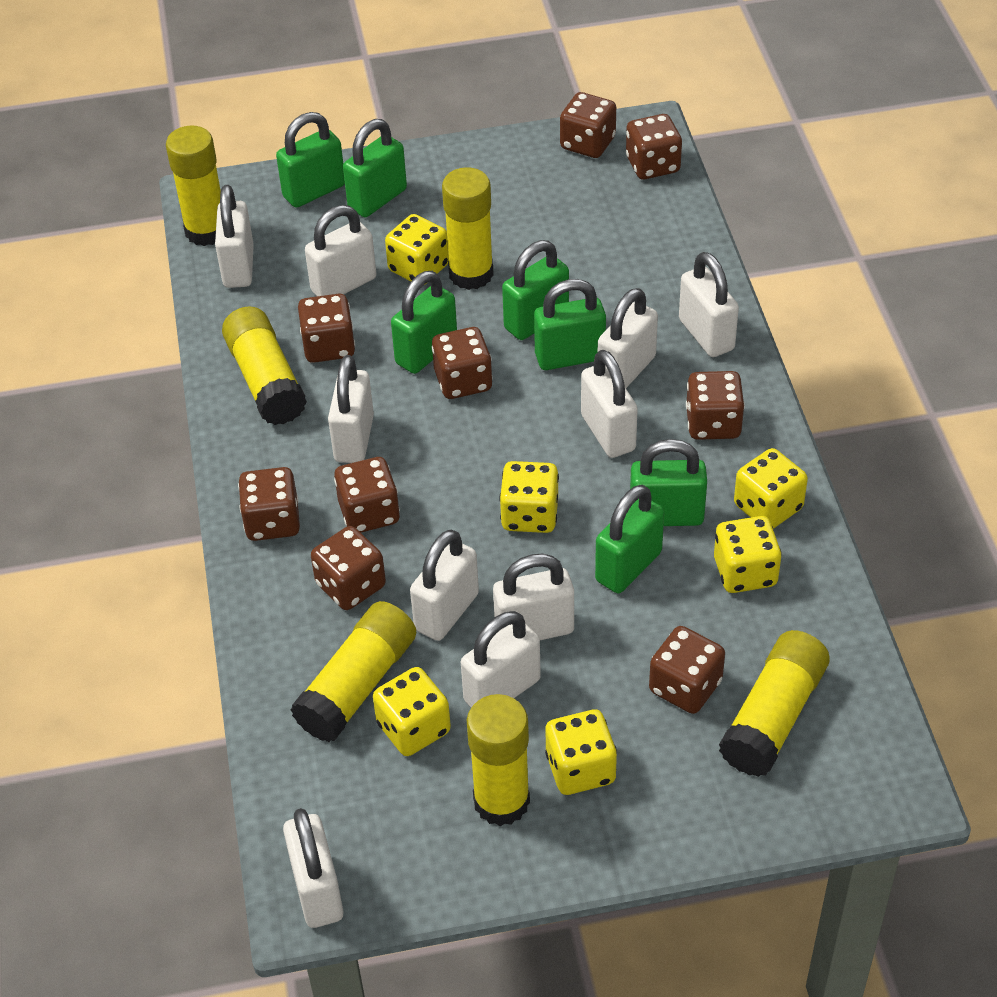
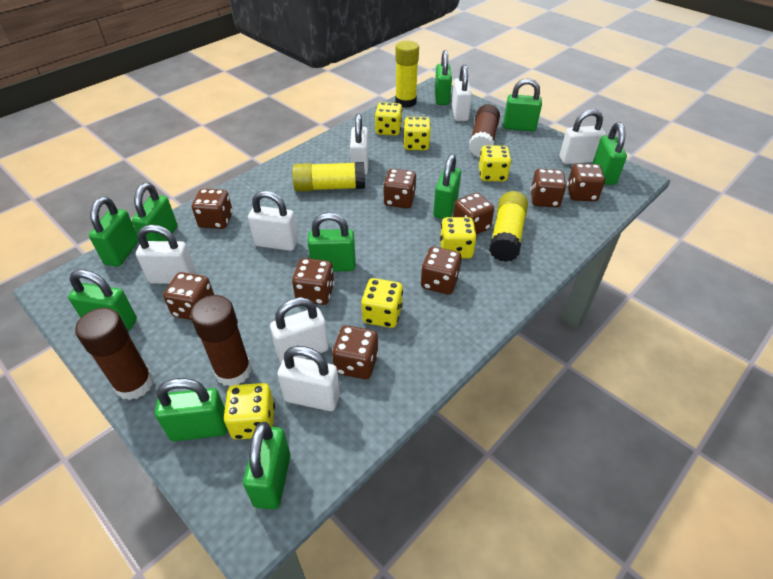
brown glue stick: 0 -> 3
green padlock: 7 -> 10
white padlock: 10 -> 7
yellow glue stick: 6 -> 3

